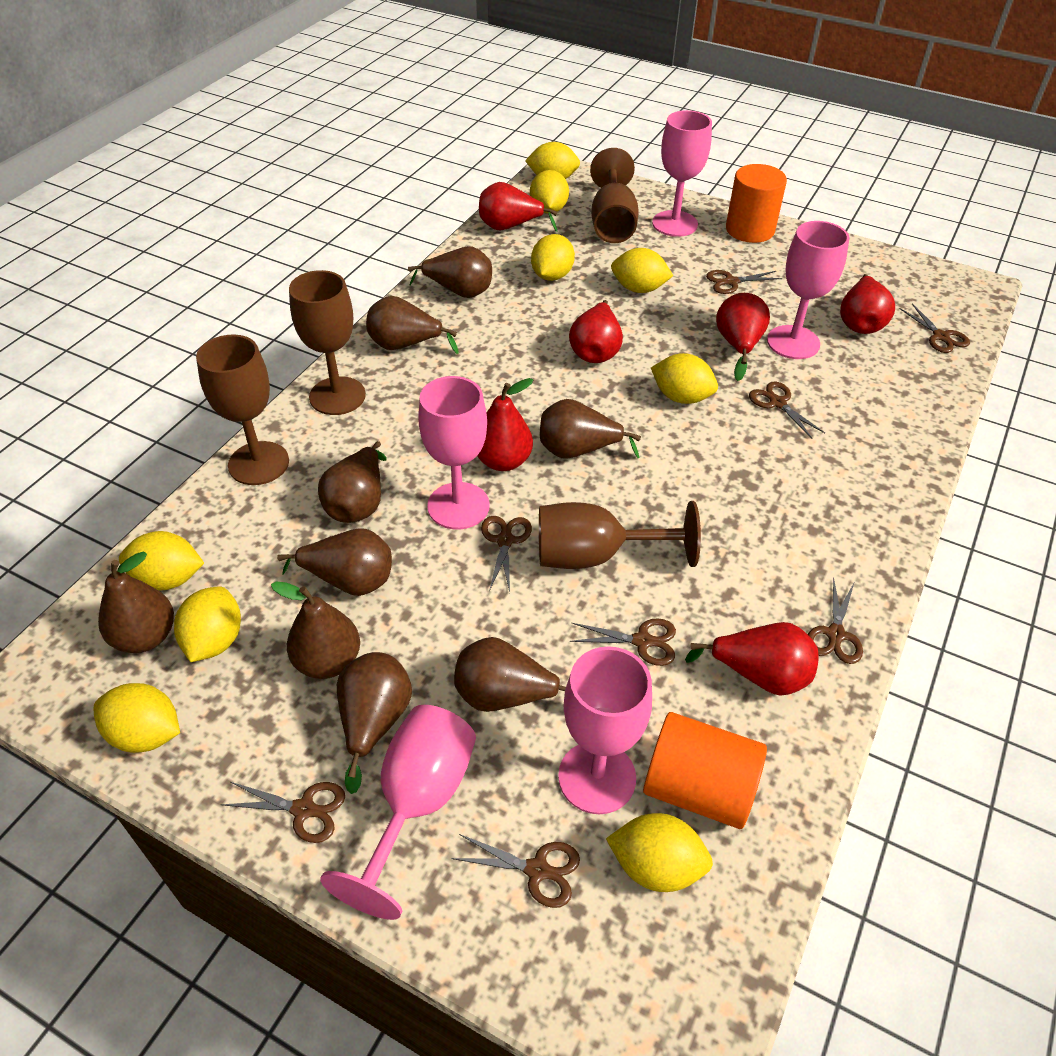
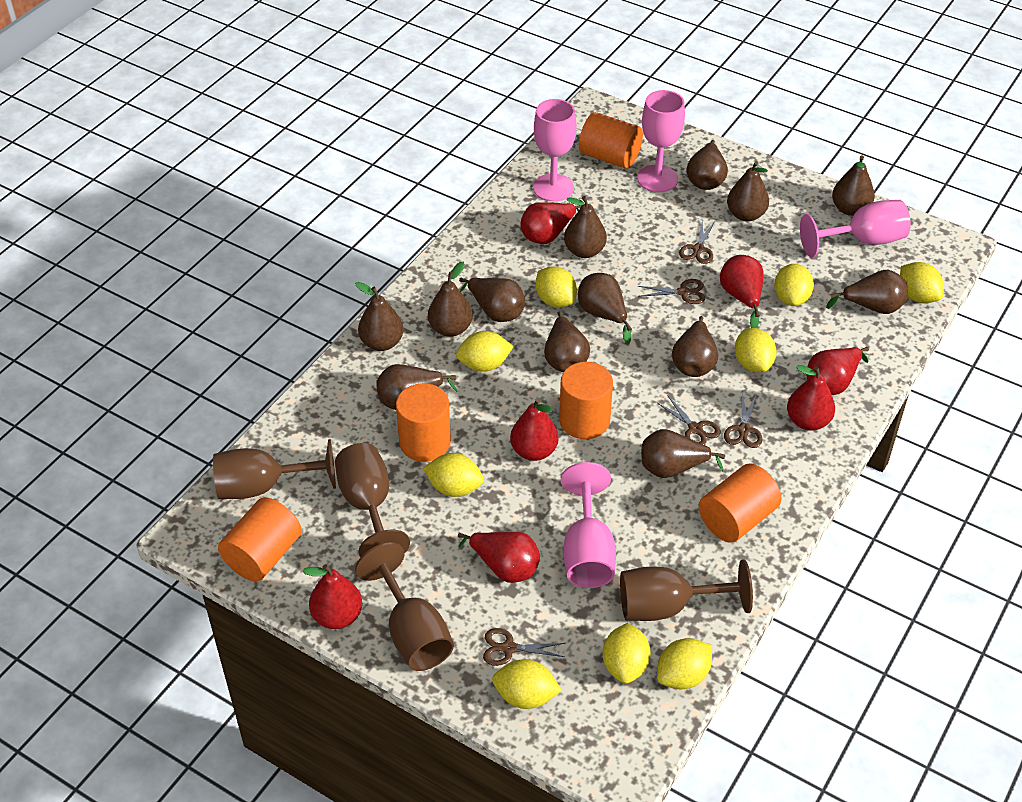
brown pear: 9 -> 13
brown scissors: 8 -> 5
orange cylinder: 2 -> 5
pink goblet: 5 -> 4
red pear: 6 -> 7

